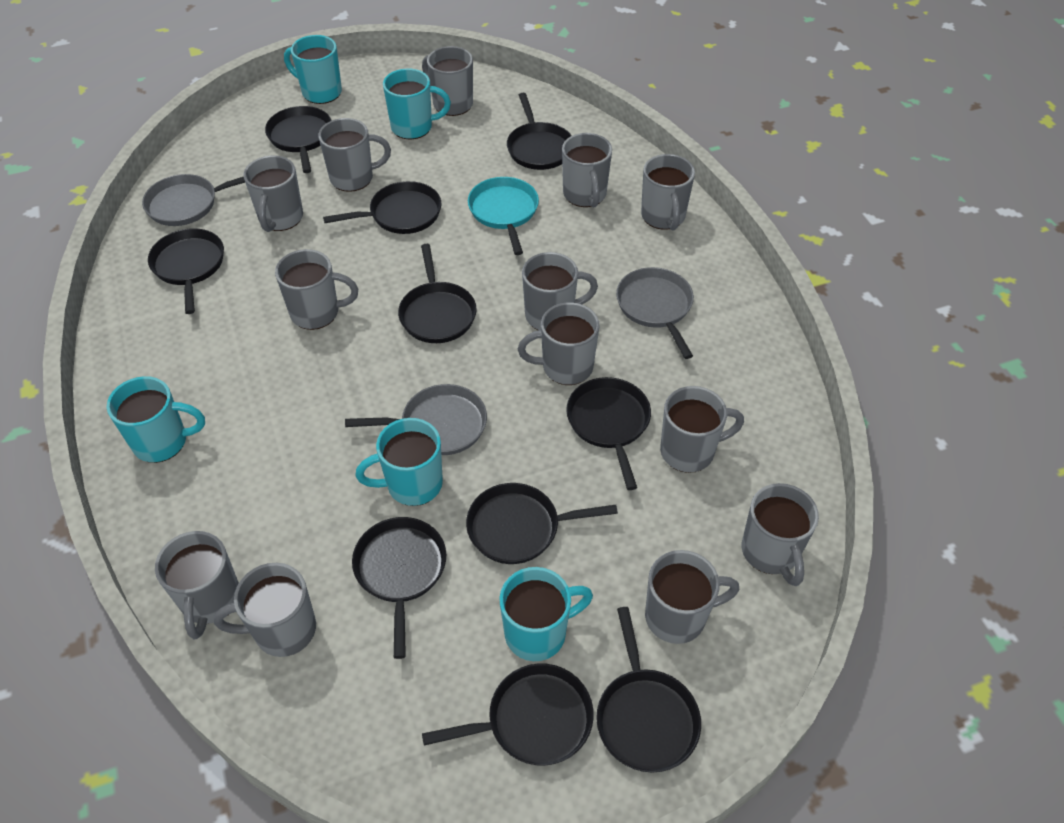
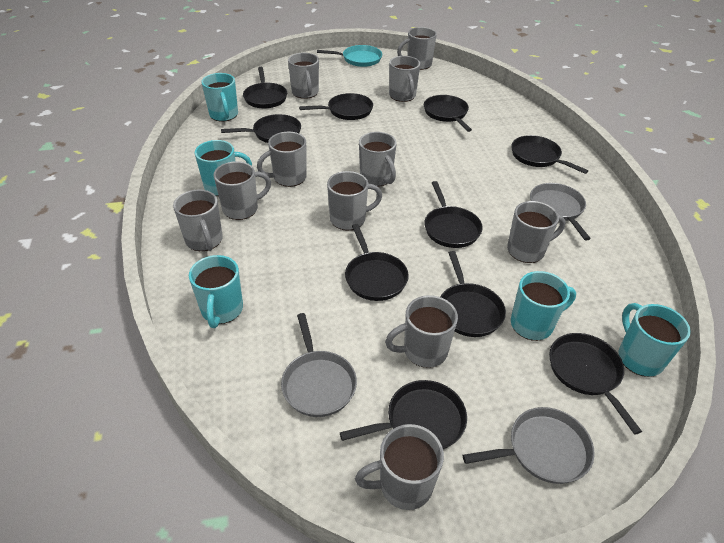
grey mug: 13 -> 11

